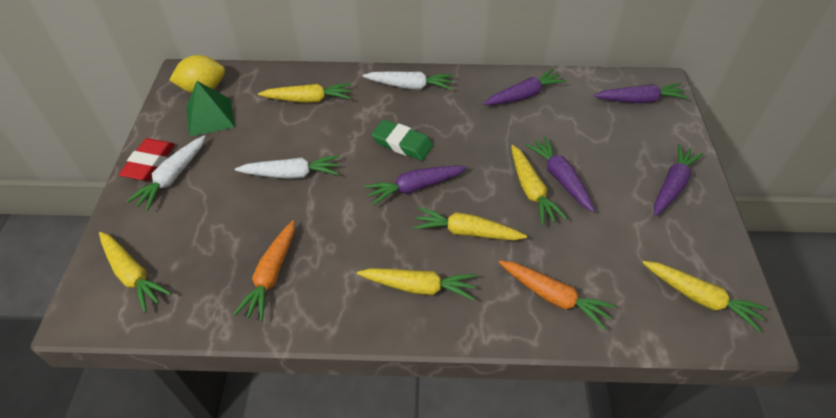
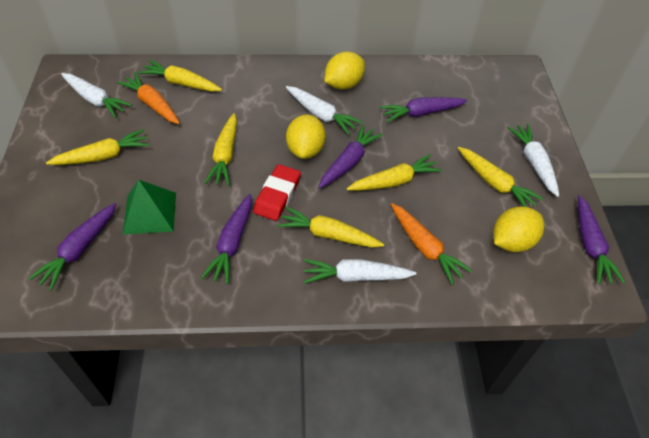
green eraser: 1 -> 0
white carrot: 3 -> 4
yellow lemon: 1 -> 3

